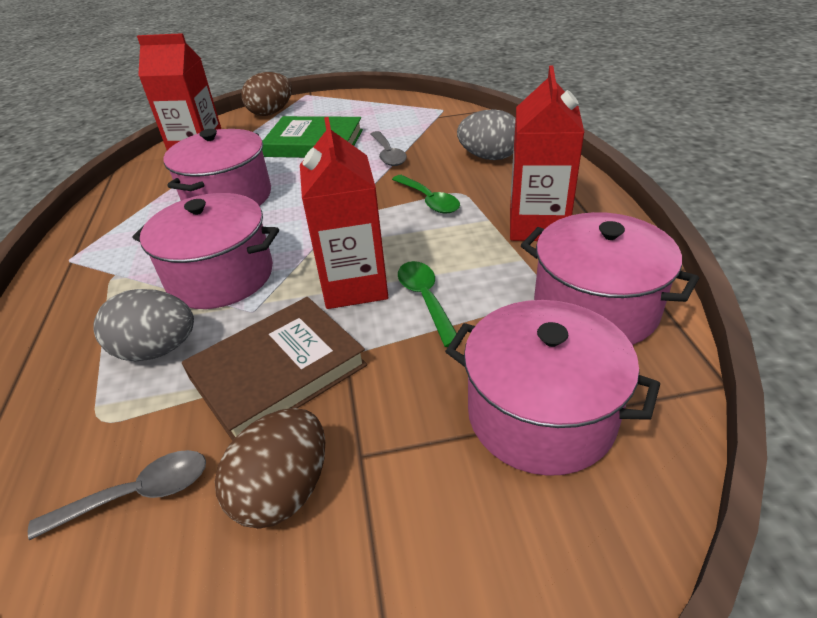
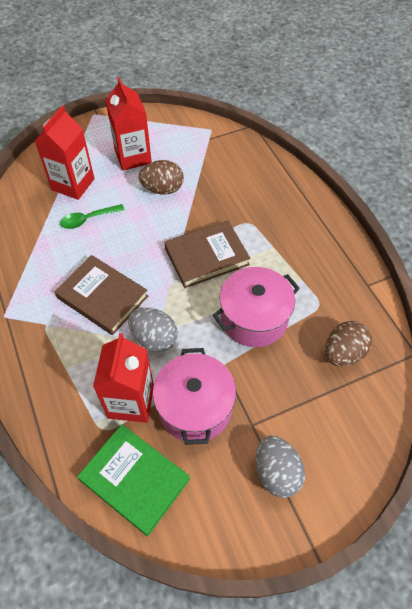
brown book: 1 -> 2
green spoon: 2 -> 1
grey spoon: 2 -> 0
pink pot: 4 -> 2

